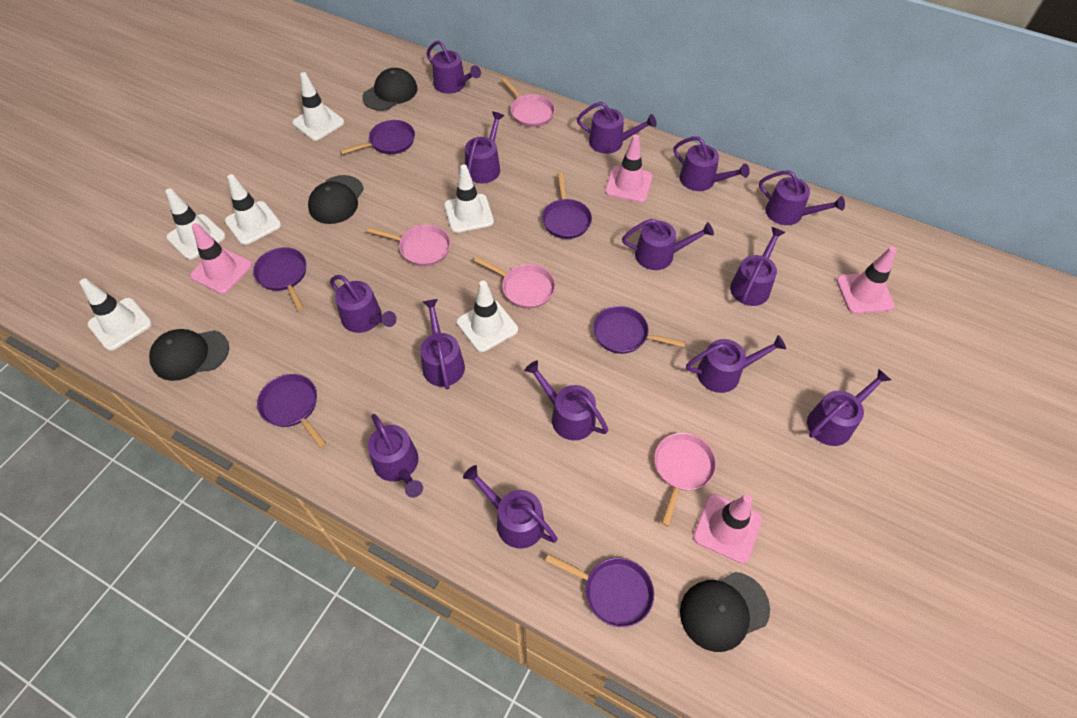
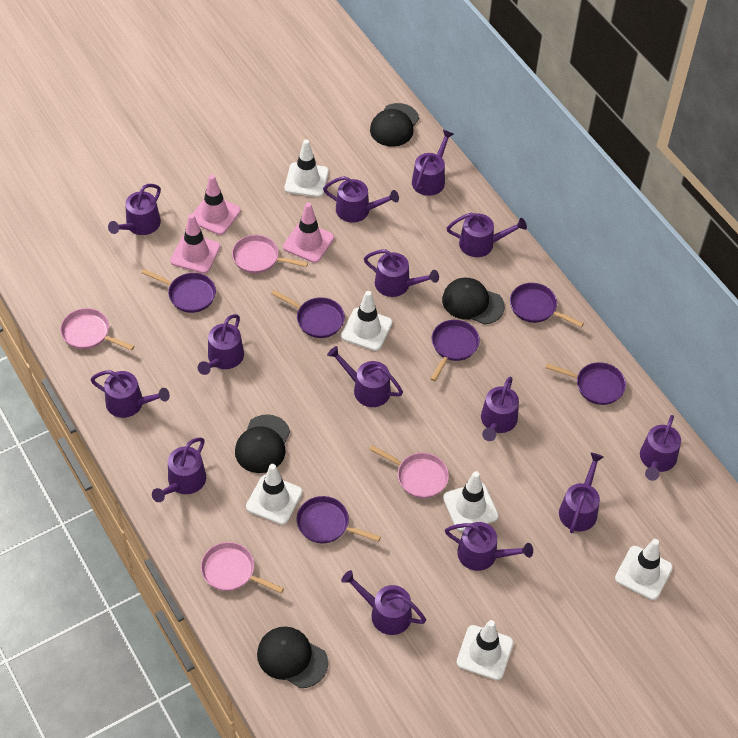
pink traffic cone: 4 -> 3

